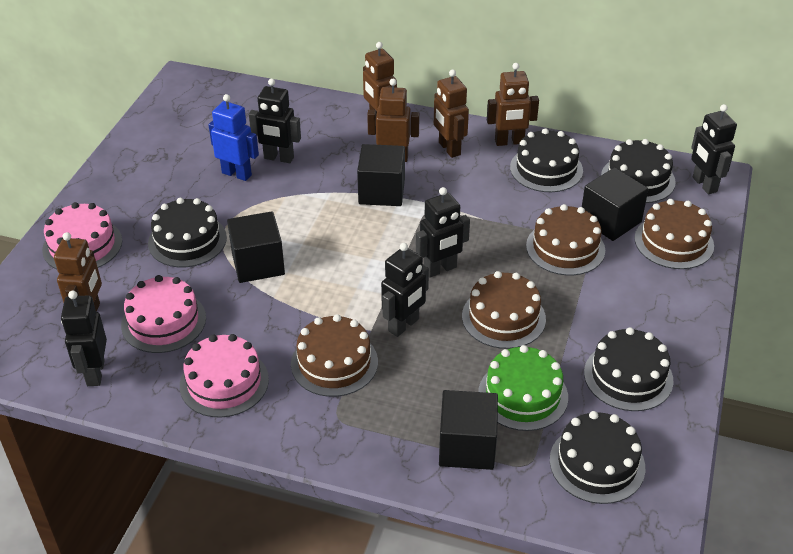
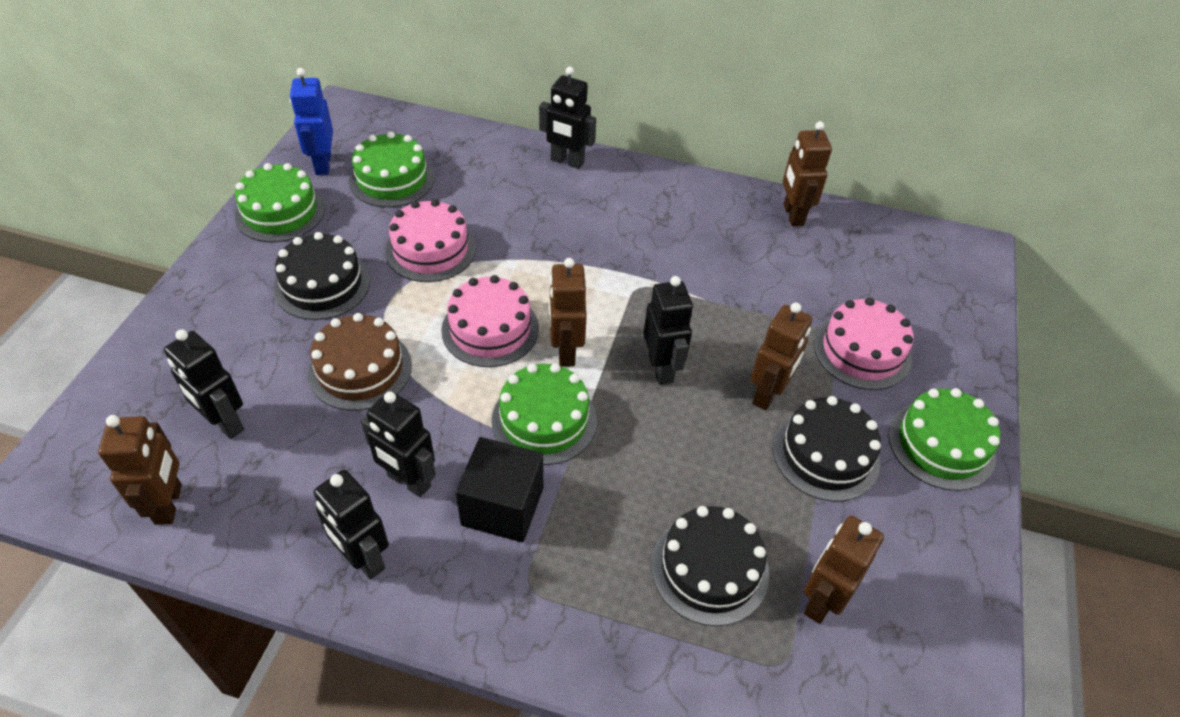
black cake: 5 -> 3
black cube: 4 -> 1
brown cake: 4 -> 1
green cake: 1 -> 4

